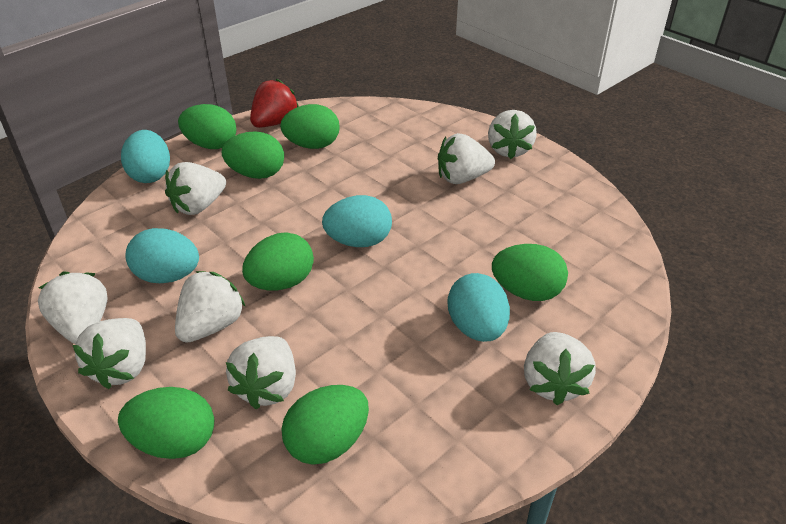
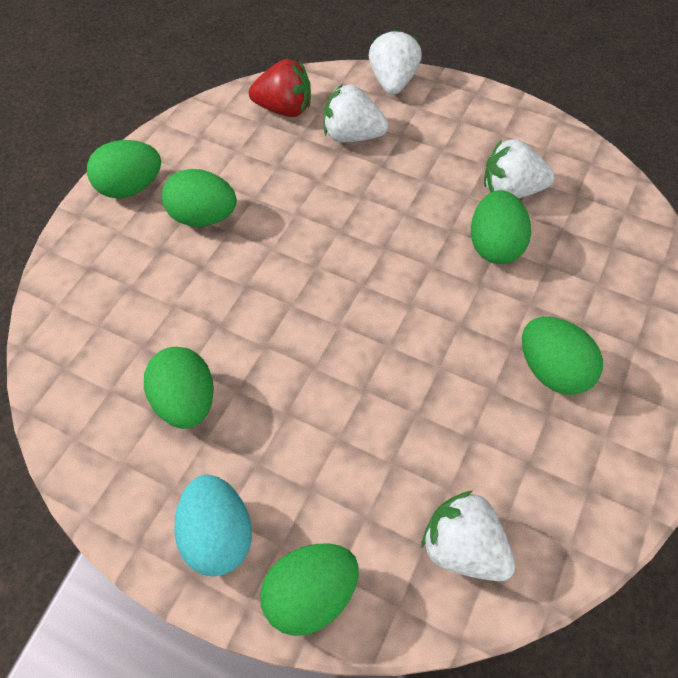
green egg: 7 -> 6
turquoise egg: 4 -> 1
white strawberry: 8 -> 4

